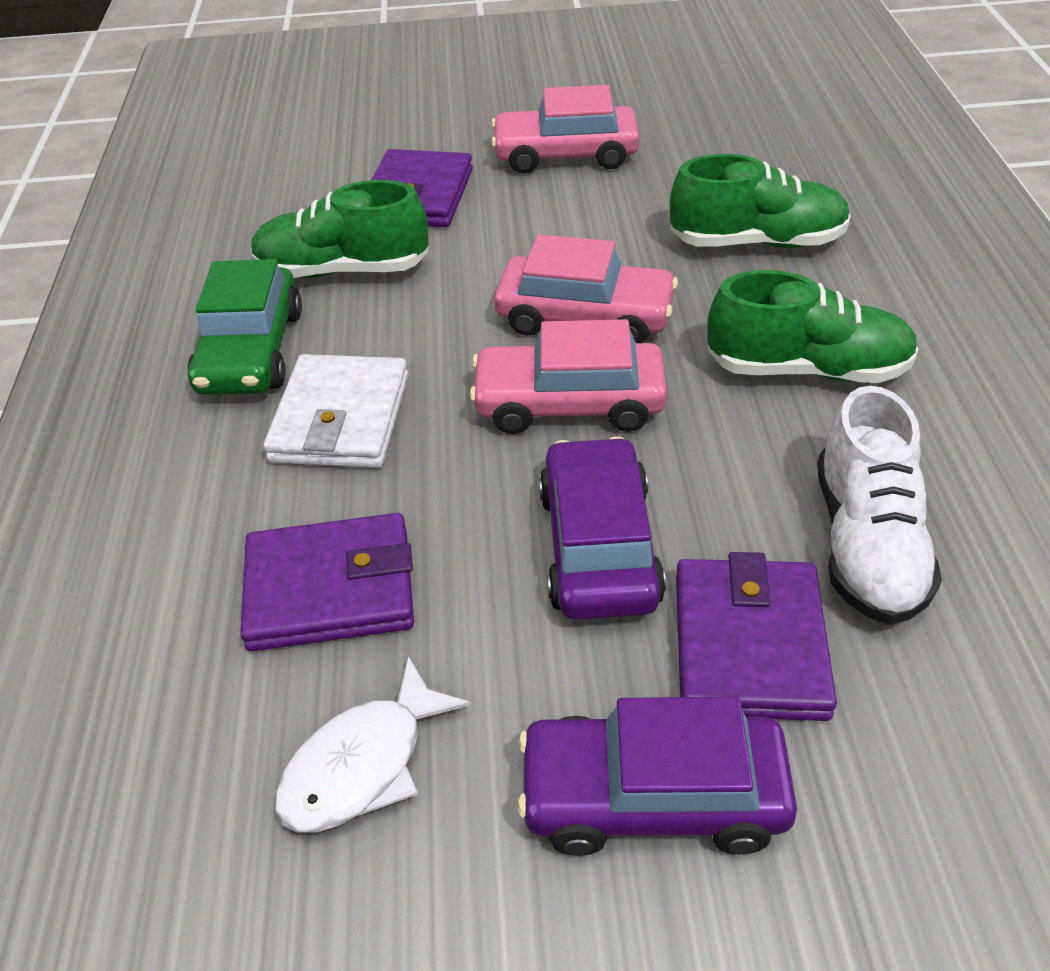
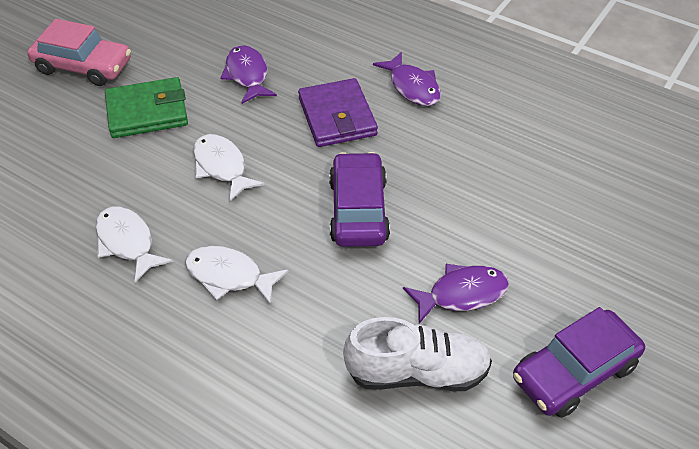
green car: 1 -> 0
green shoe: 3 -> 0
green wallet: 0 -> 1
pink car: 3 -> 1
purple fish: 0 -> 3
purple wallet: 3 -> 1
white fish: 1 -> 3
white wallet: 1 -> 0

